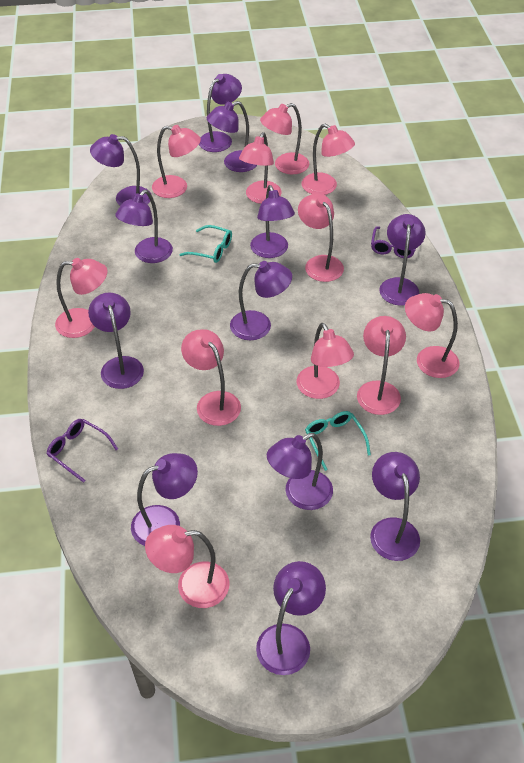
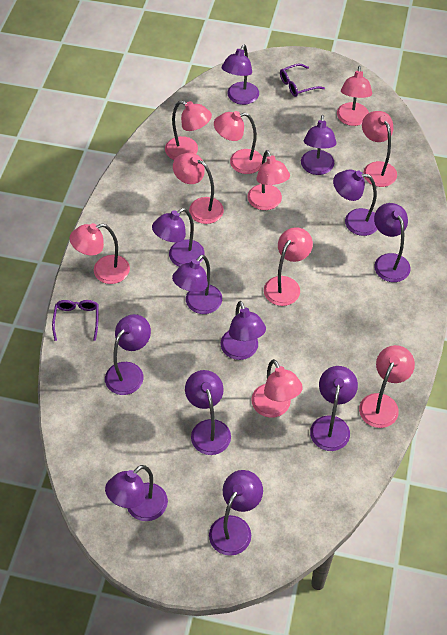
pink lamp: 11 -> 10
turquoise glasses: 2 -> 0

